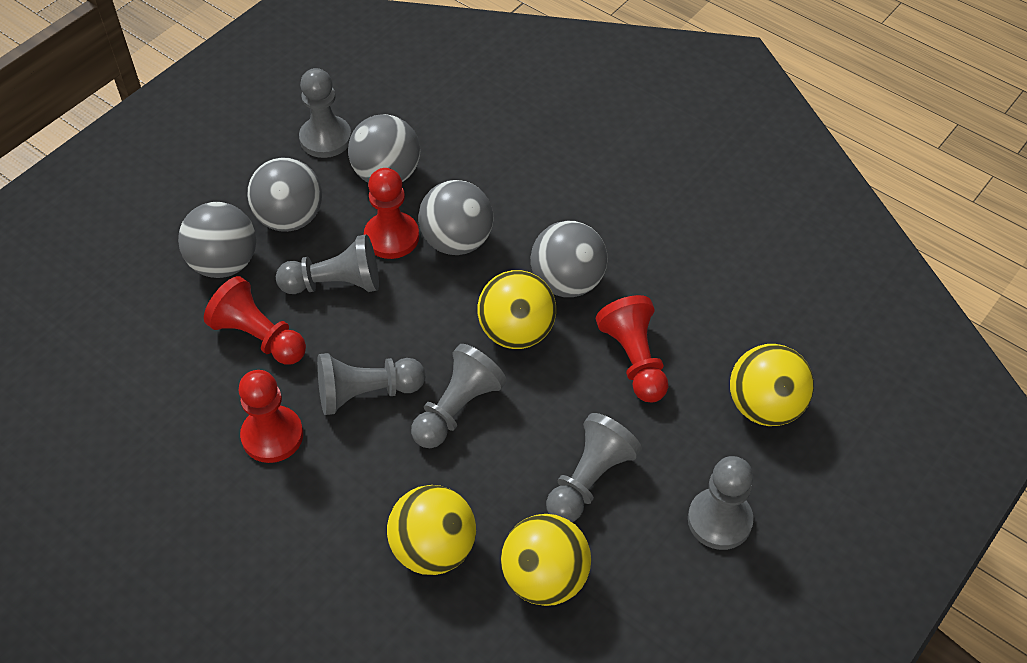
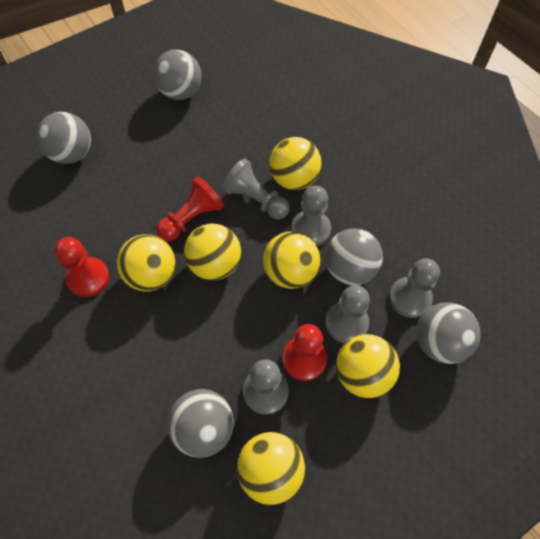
grey pawn: 6 -> 5
red pawn: 4 -> 3
yellow ball: 4 -> 6

